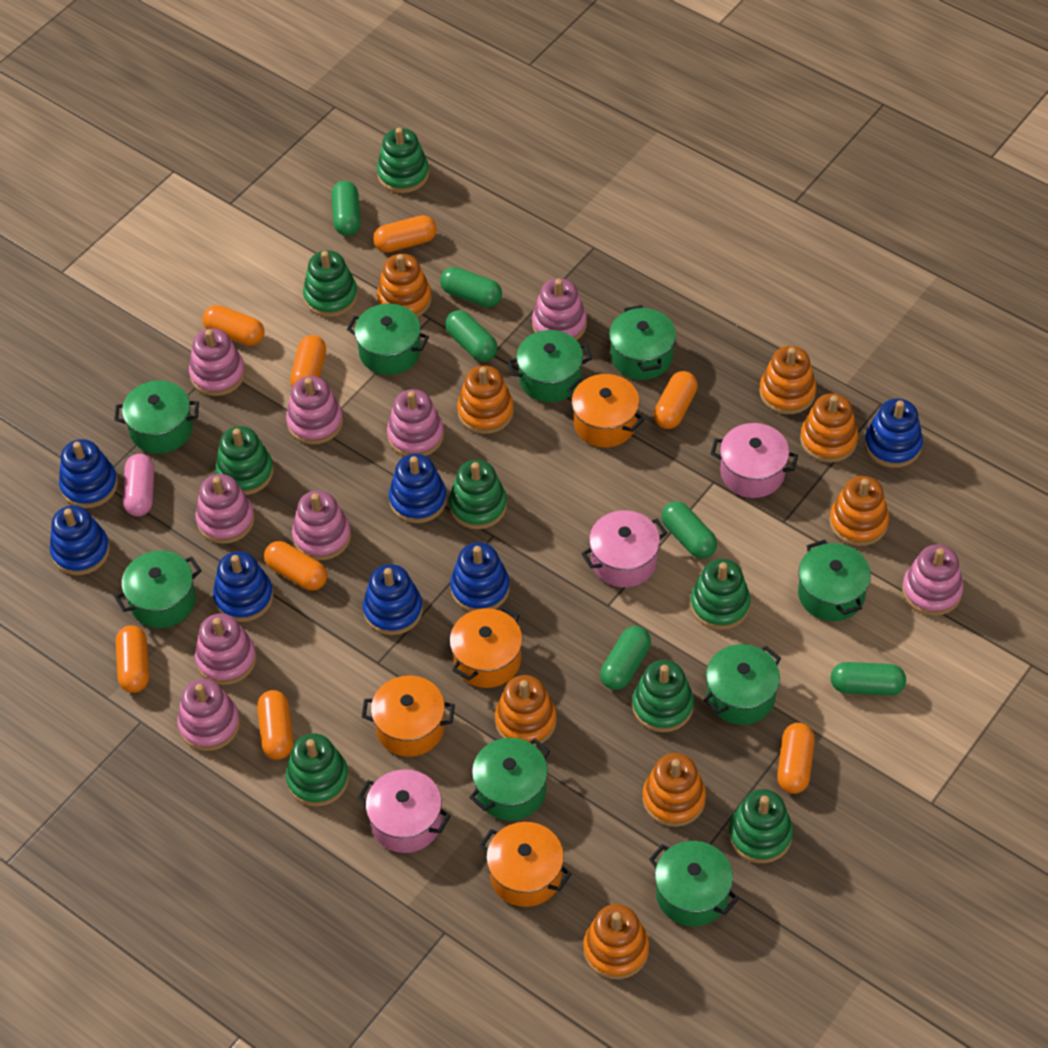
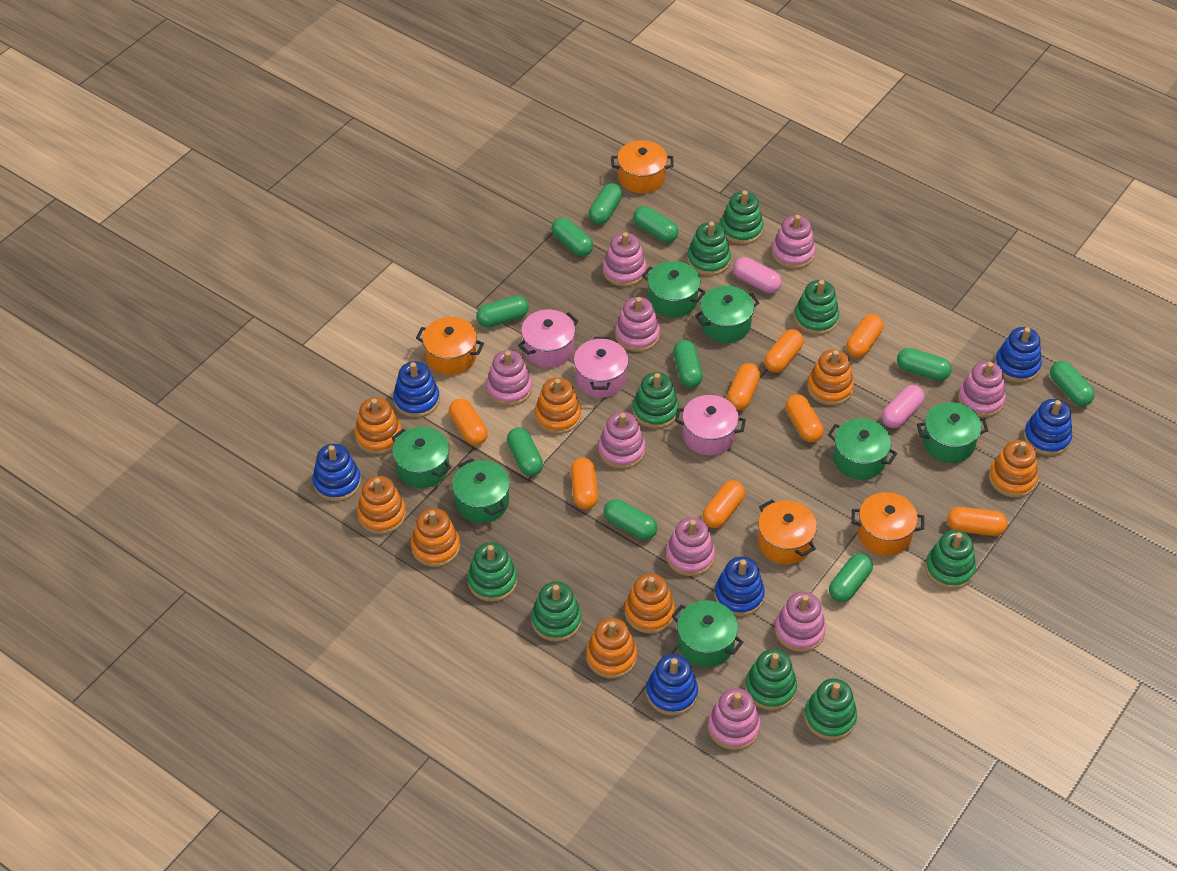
blue stacking toy: 7 -> 6
green capsule: 6 -> 10
green pot: 9 -> 7
green stacking toy: 8 -> 9
pink capsule: 1 -> 2

